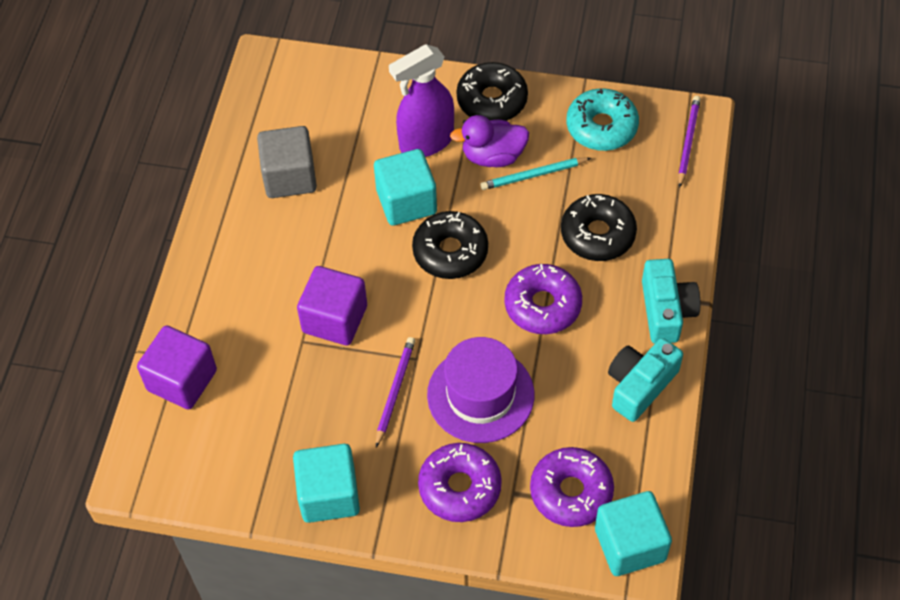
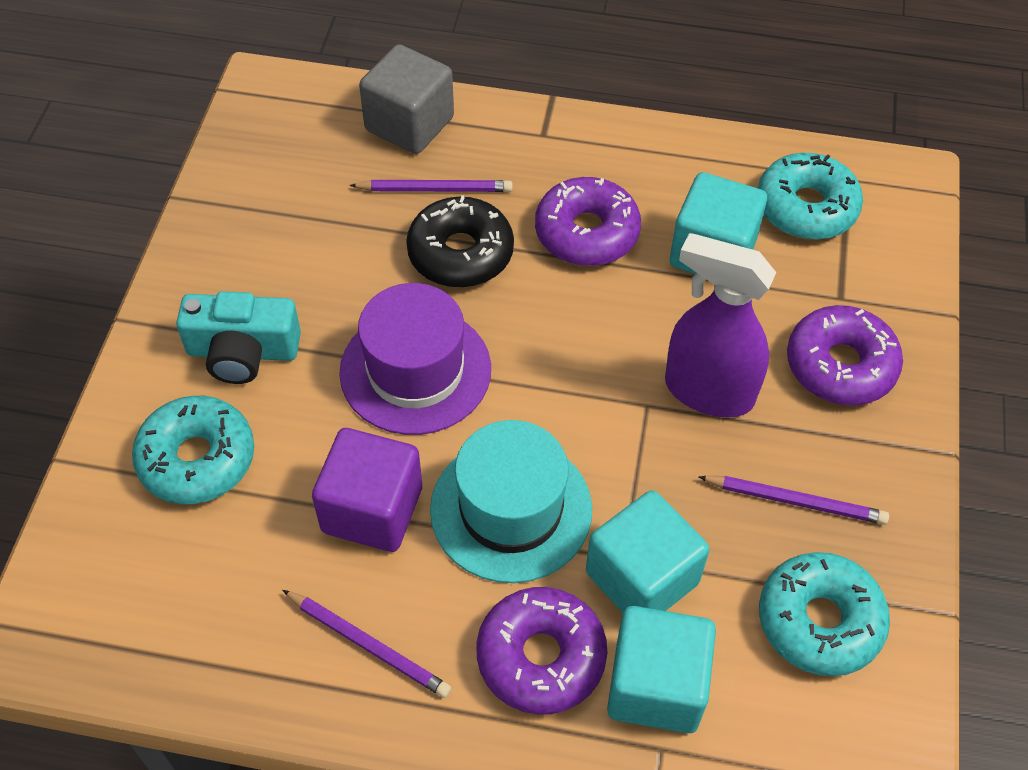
black donut: 3 -> 1
purple cube: 2 -> 1
purple duck: 1 -> 0
purple pencil: 2 -> 3
turquoise camera: 2 -> 1
turquoise donut: 1 -> 3
turquoise hat: 0 -> 1
turquoise pencil: 1 -> 0

